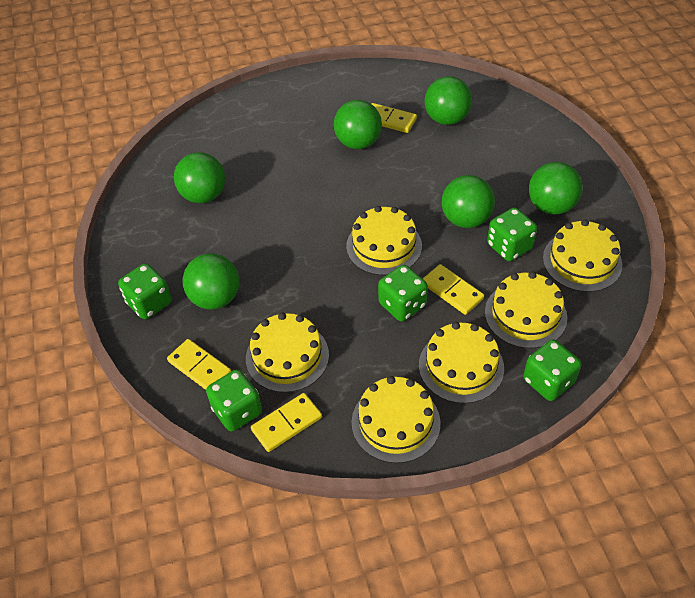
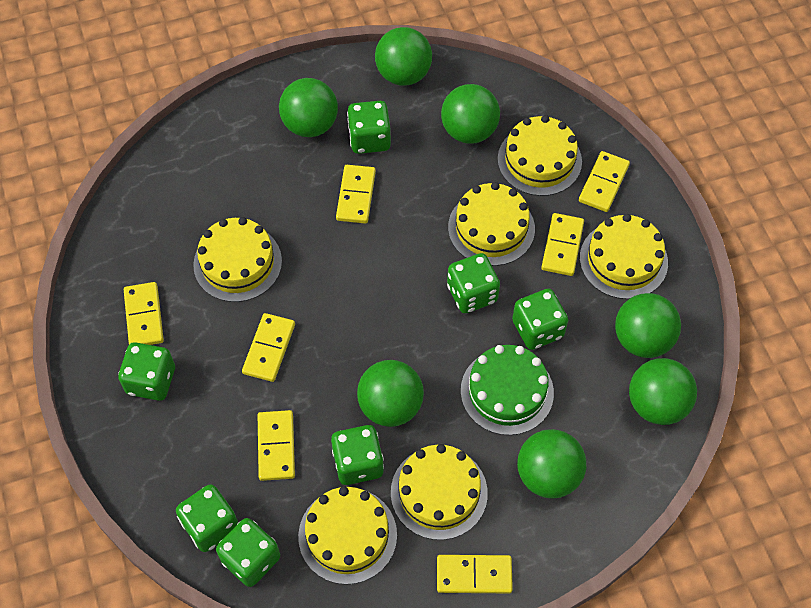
green ball: 6 -> 7
green cake: 0 -> 1
green dice: 5 -> 7
yellow domino: 4 -> 7

